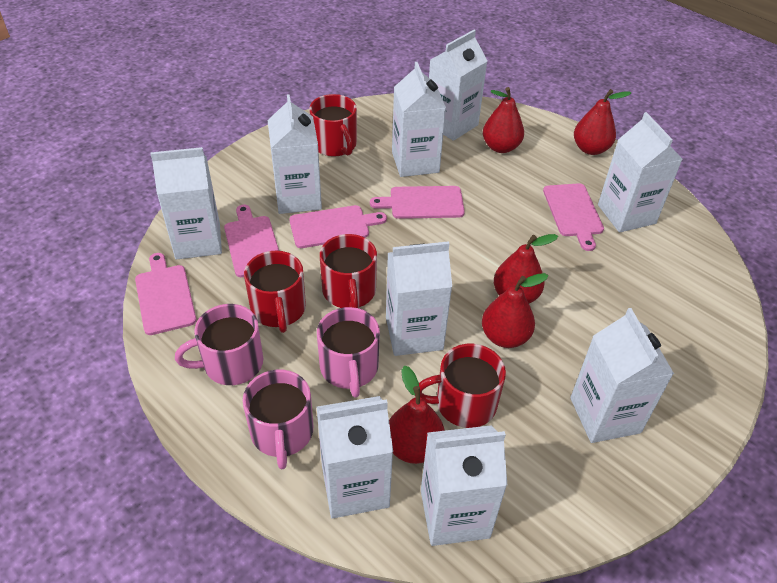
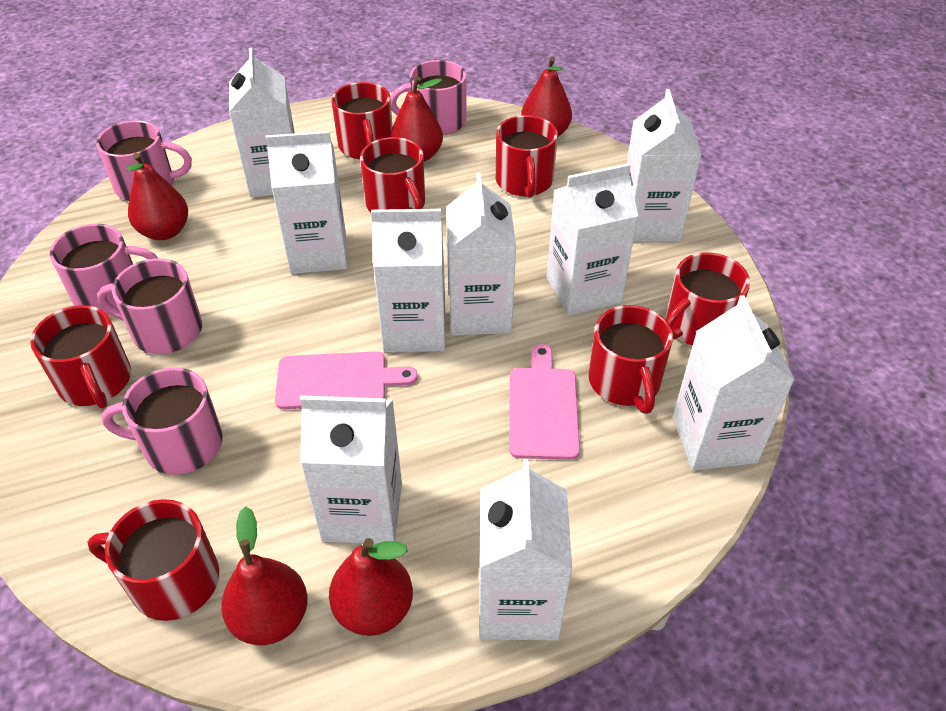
pink cutting board: 5 -> 2
pink mug: 3 -> 5
red mug: 4 -> 7

